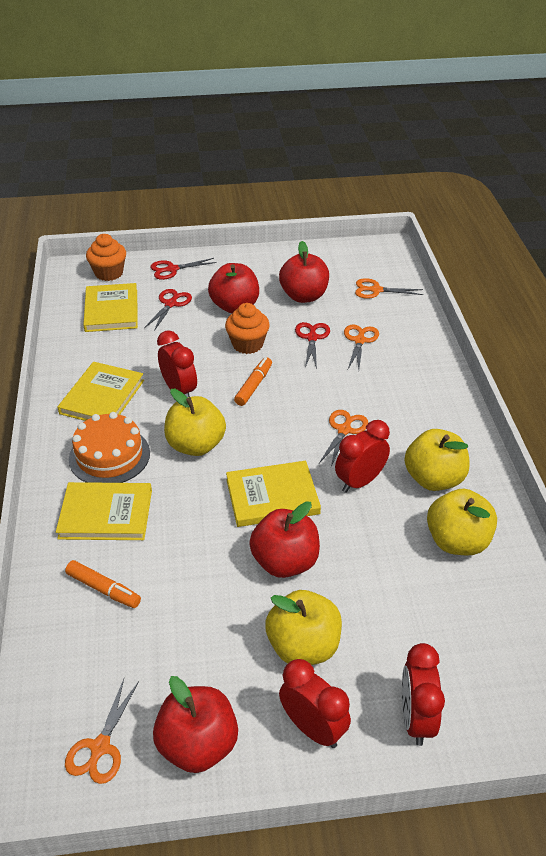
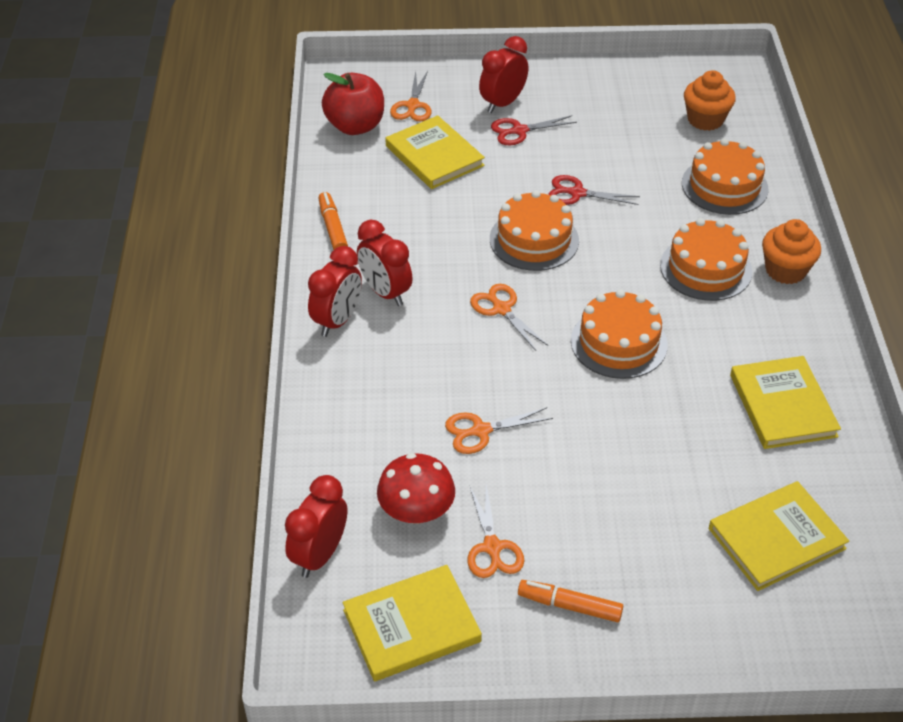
orange cake: 1 -> 4
red apple: 4 -> 1
red mushroom: 0 -> 1
red scissors: 3 -> 2
yellow apple: 4 -> 0

